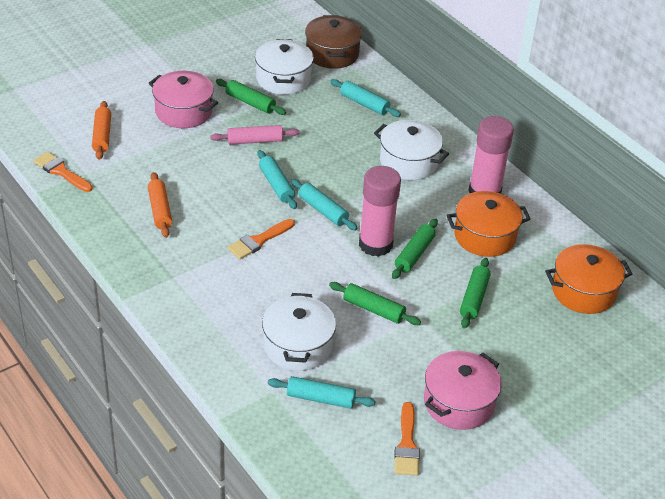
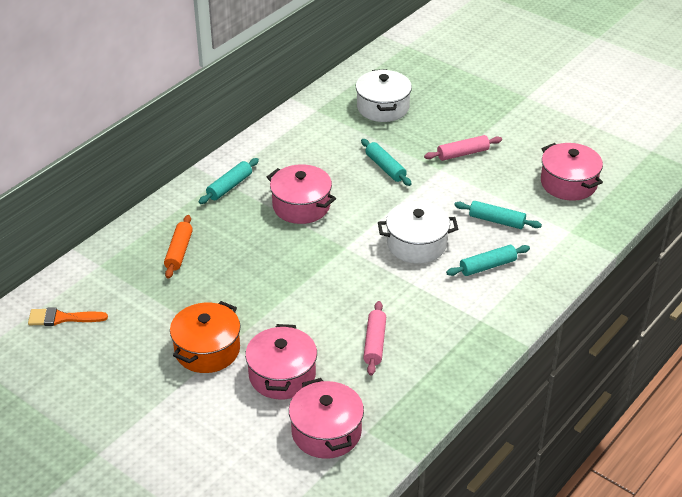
brown pot: 1 -> 0
green rolling pin: 4 -> 0
orange brush: 3 -> 1
orange pot: 2 -> 1
orange rolling pin: 2 -> 1
pink glue stick: 2 -> 0
pink pot: 2 -> 4
pink rolling pin: 1 -> 2
white pot: 3 -> 2

